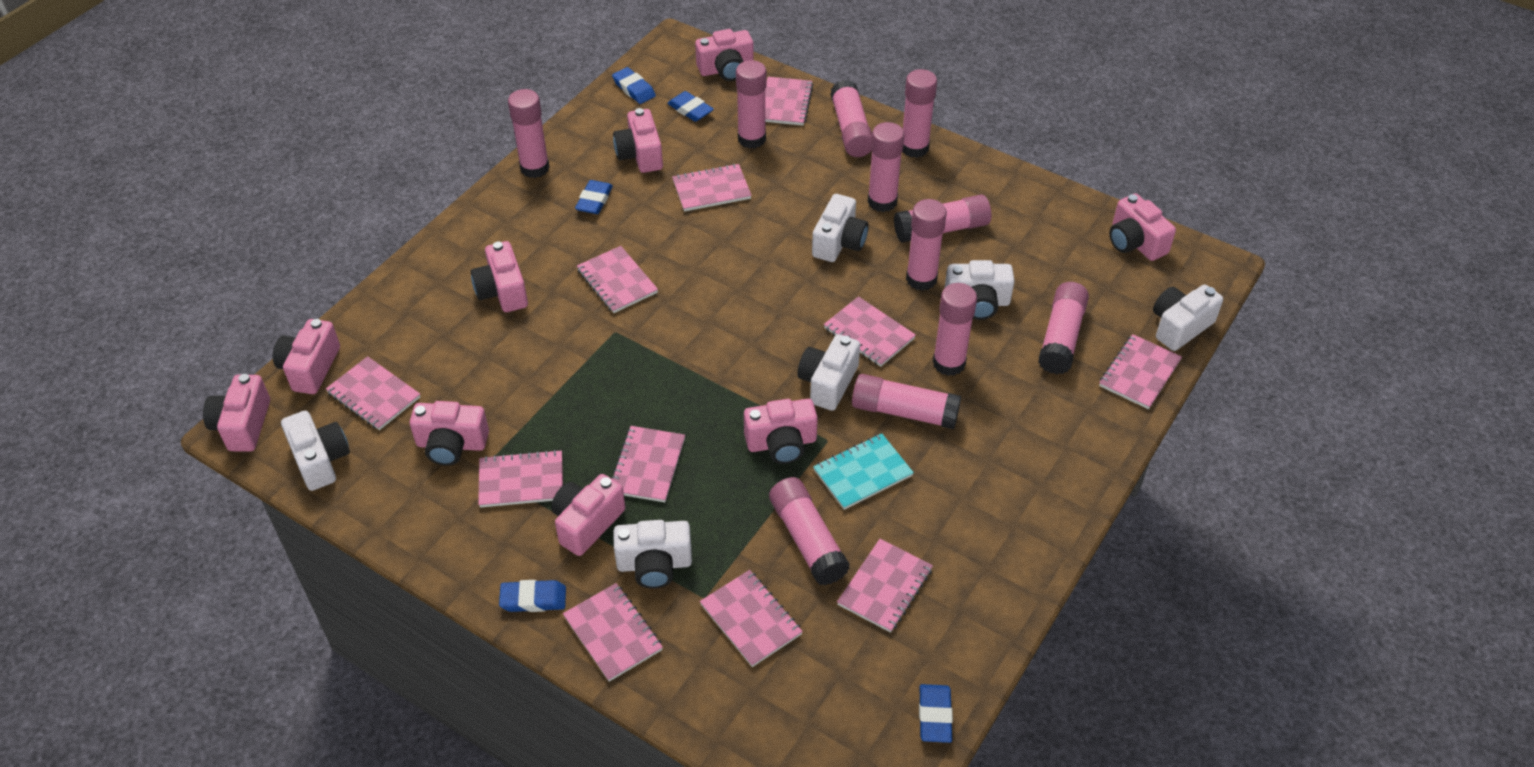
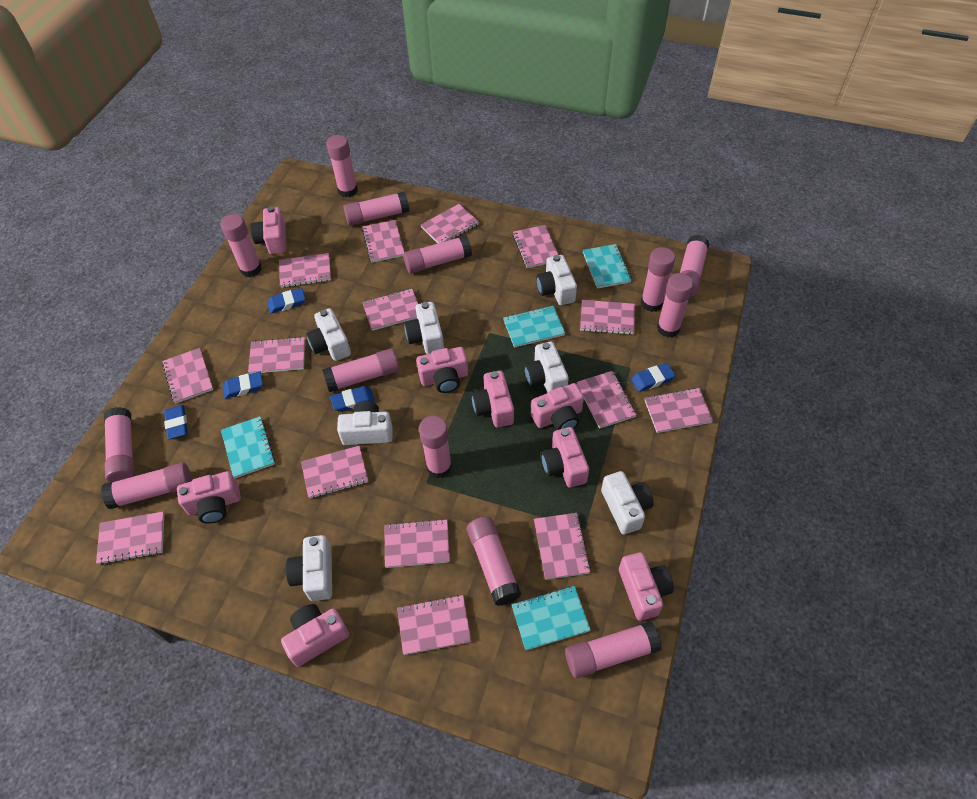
pink camera: 9 -> 8
pink glue stick: 11 -> 13
pink notebook: 11 -> 15
turquoise notebook: 1 -> 4
white camera: 6 -> 7

